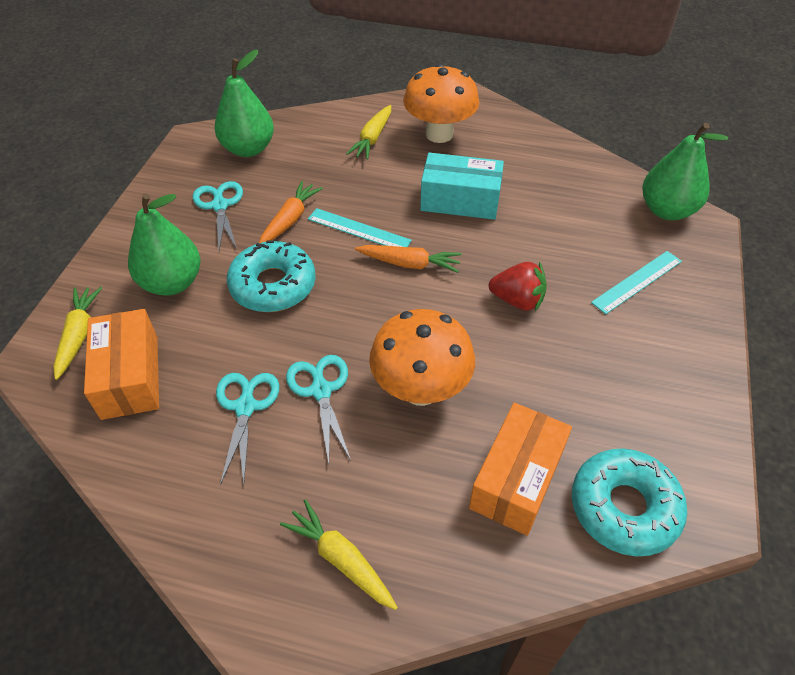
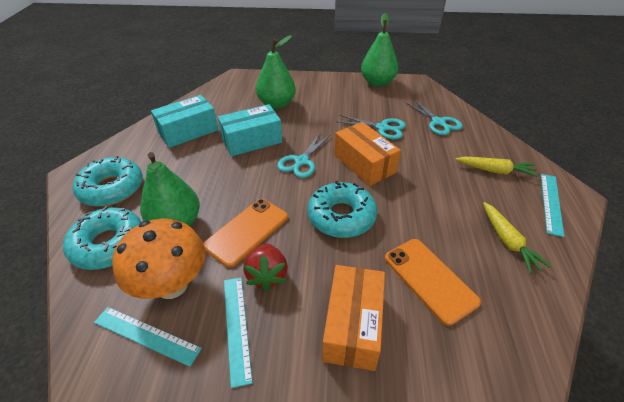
orange carrot: 2 -> 0
orange mushroom: 2 -> 1
orange phone: 0 -> 2
turquoise box: 1 -> 2
turquoise donut: 2 -> 3
turquoise ruler: 2 -> 3
yellow carrot: 3 -> 2

